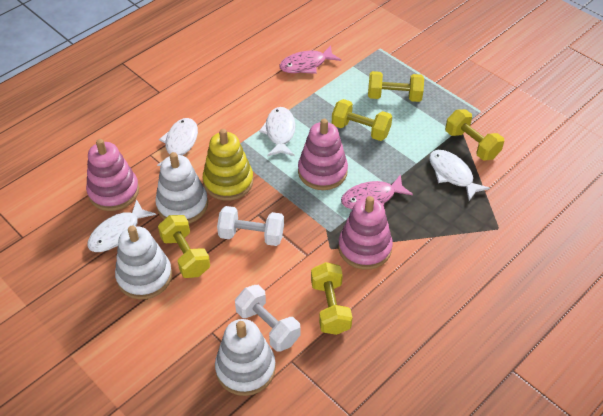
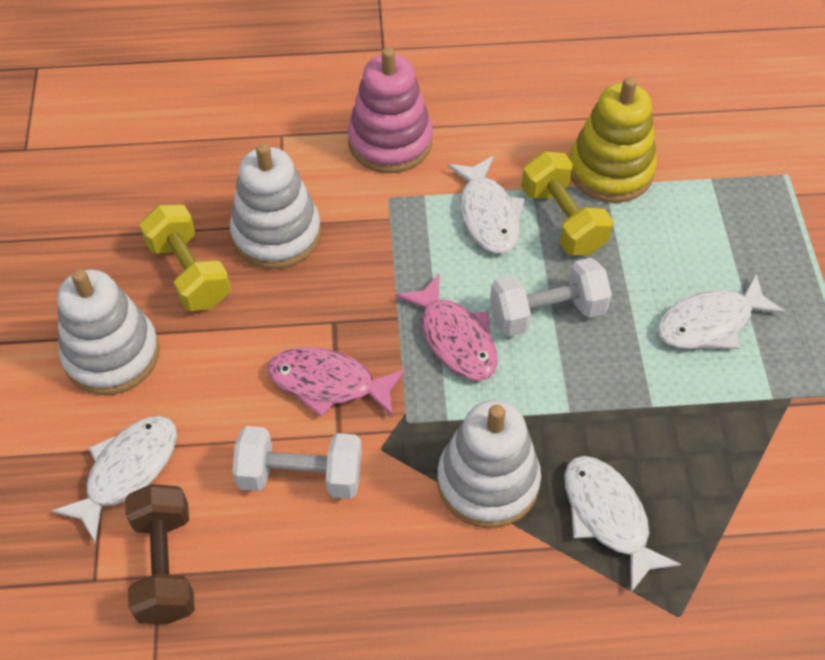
brown dumbbell: 0 -> 1
pink stacking toy: 3 -> 1
yellow dumbbell: 5 -> 2

